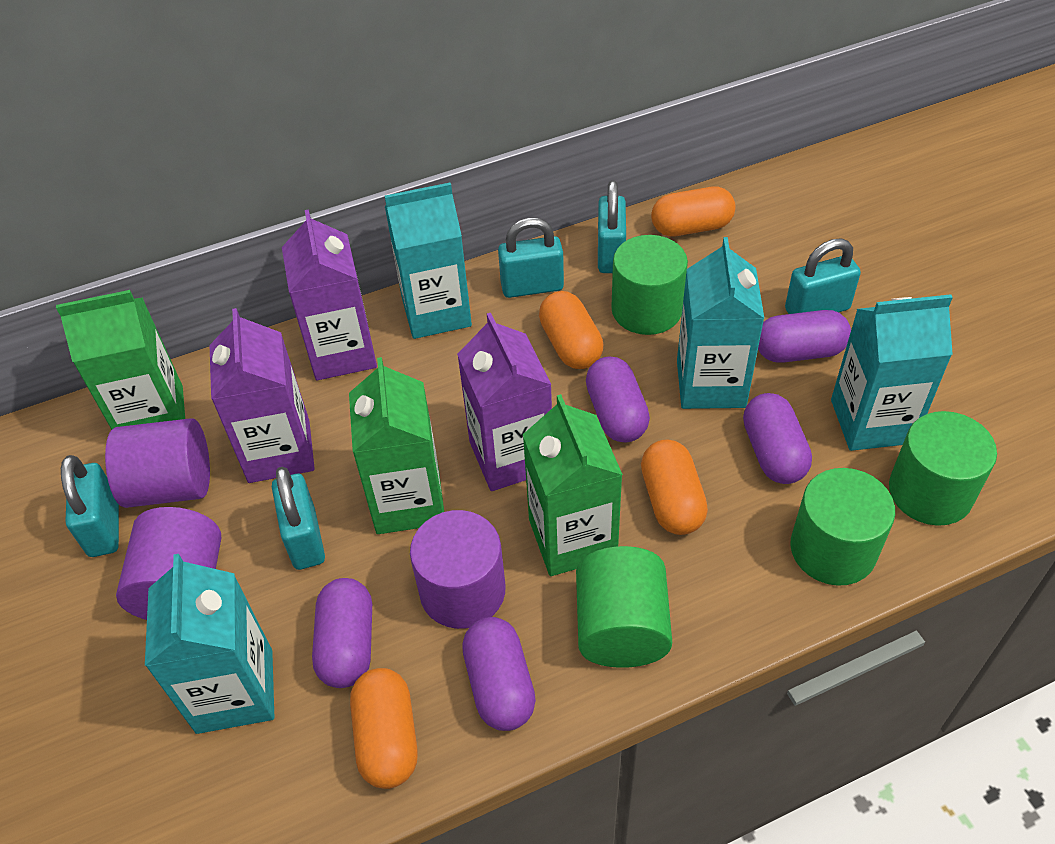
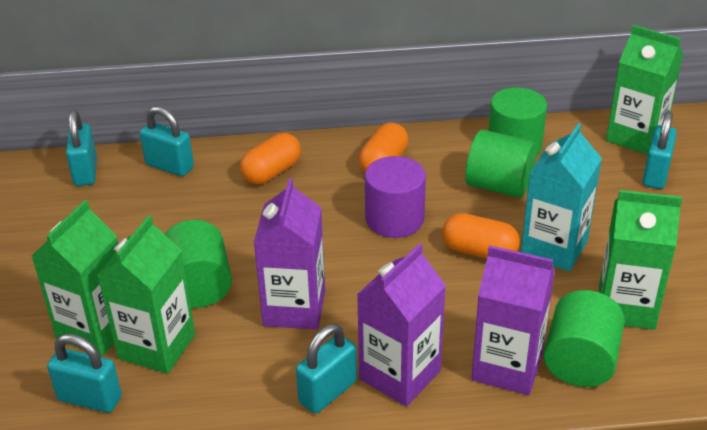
green carton: 3 -> 4
orange capsule: 4 -> 3
purple capsule: 5 -> 0
purple cylinder: 3 -> 1
turquoise carton: 4 -> 1

